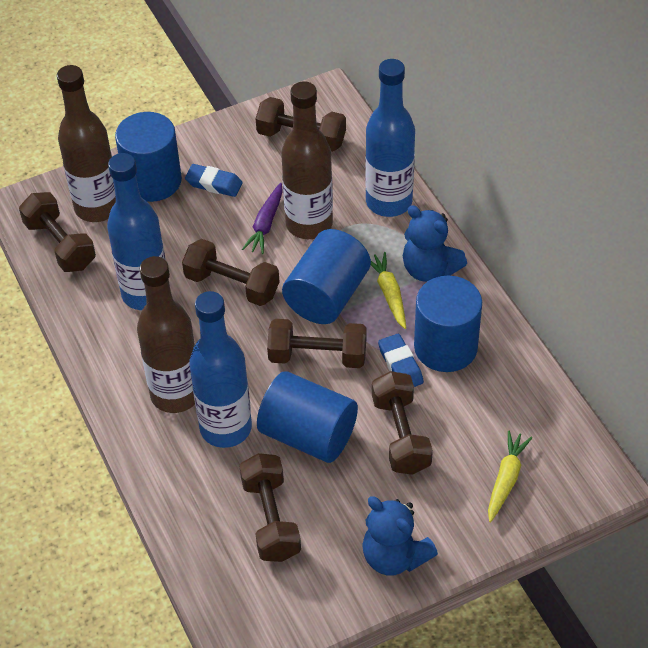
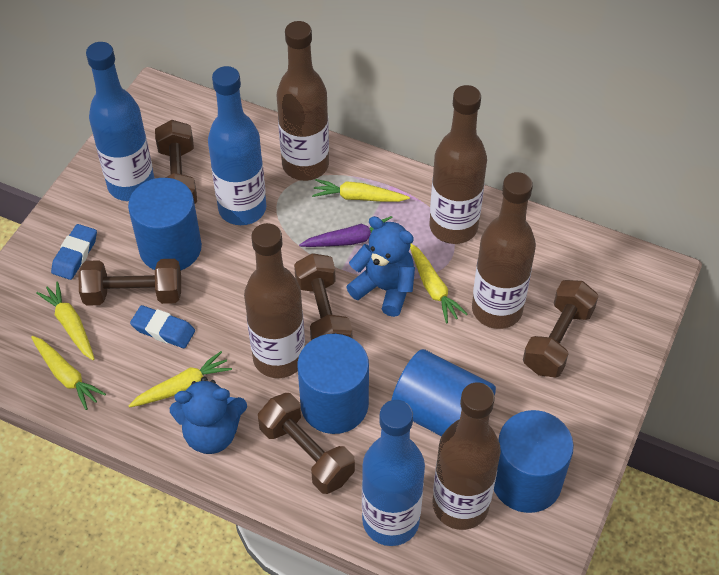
brown bottle: 3 -> 5
brown dumbbell: 6 -> 5
yellow carrot: 2 -> 5

